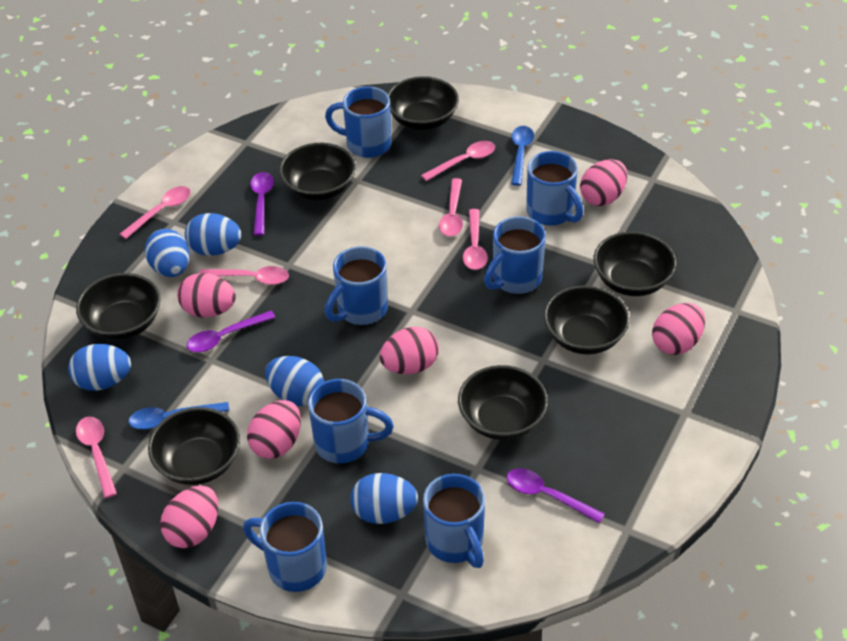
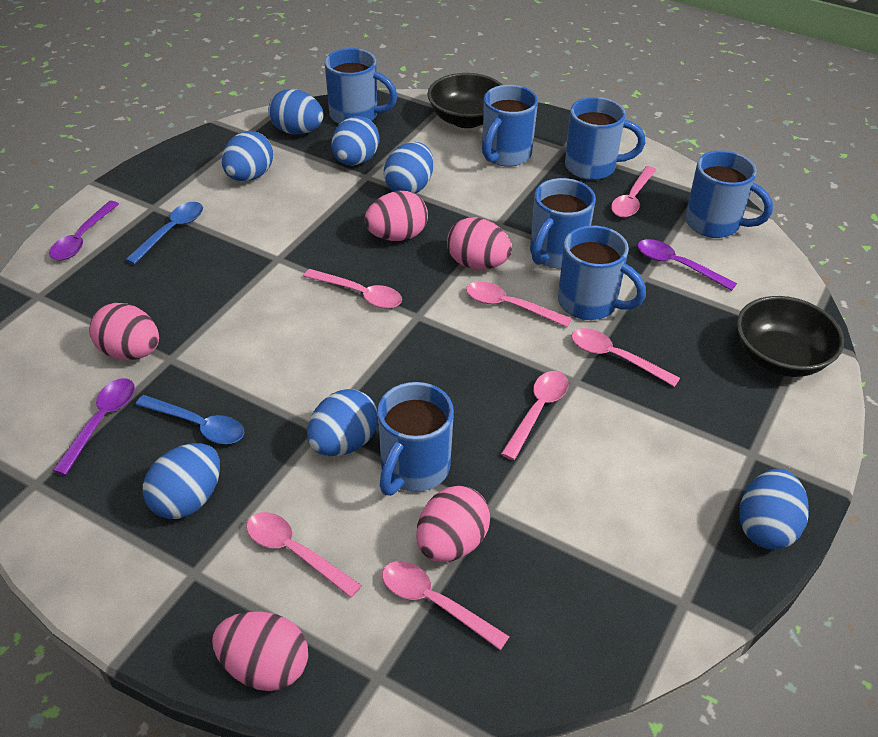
black bowl: 7 -> 2
blue egg: 5 -> 7
pink egg: 6 -> 5
pink spoon: 6 -> 7

